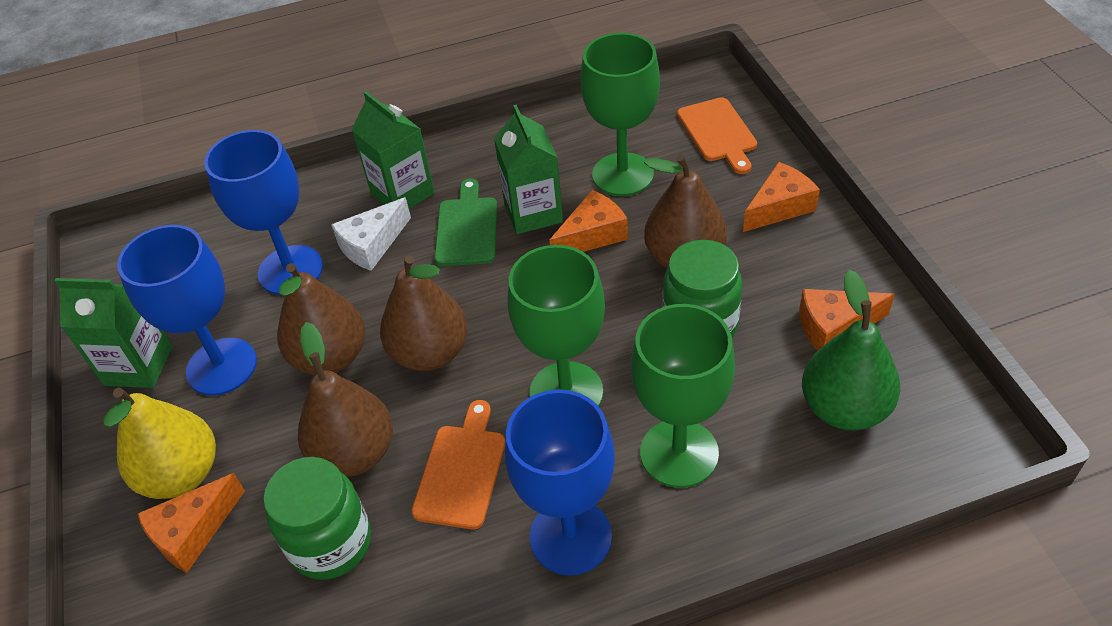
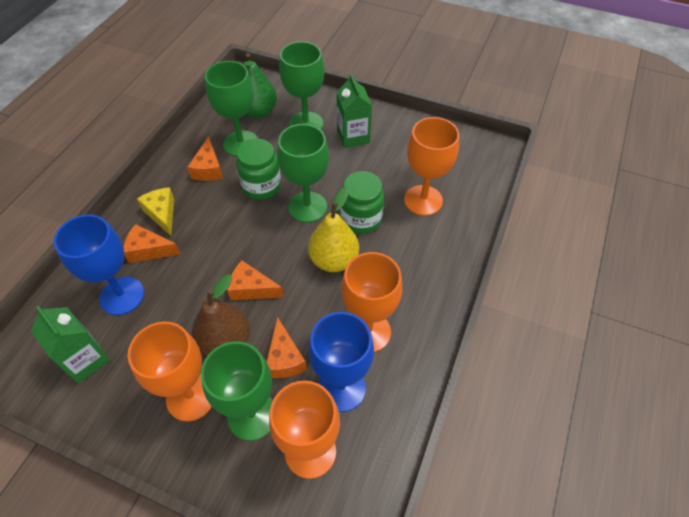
blue goblet: 3 -> 2
brown pear: 4 -> 1
green carton: 3 -> 2
green cutting board: 1 -> 0
green goblet: 3 -> 4
orange cutting board: 2 -> 0
orange goblet: 0 -> 4
white cheese: 1 -> 0
yellow cheese: 0 -> 1

